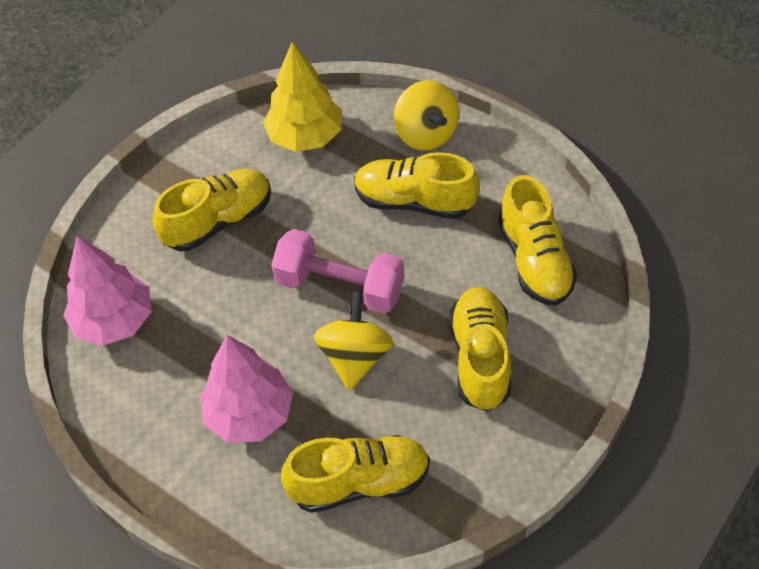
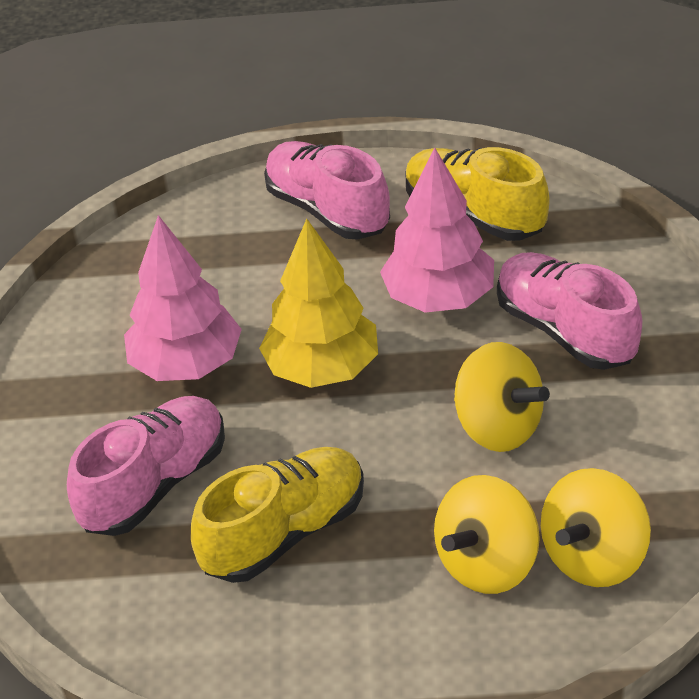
pink dumbbell: 1 -> 0
pink shoe: 0 -> 3
yellow shoe: 5 -> 2
yellow spinning top: 2 -> 3

